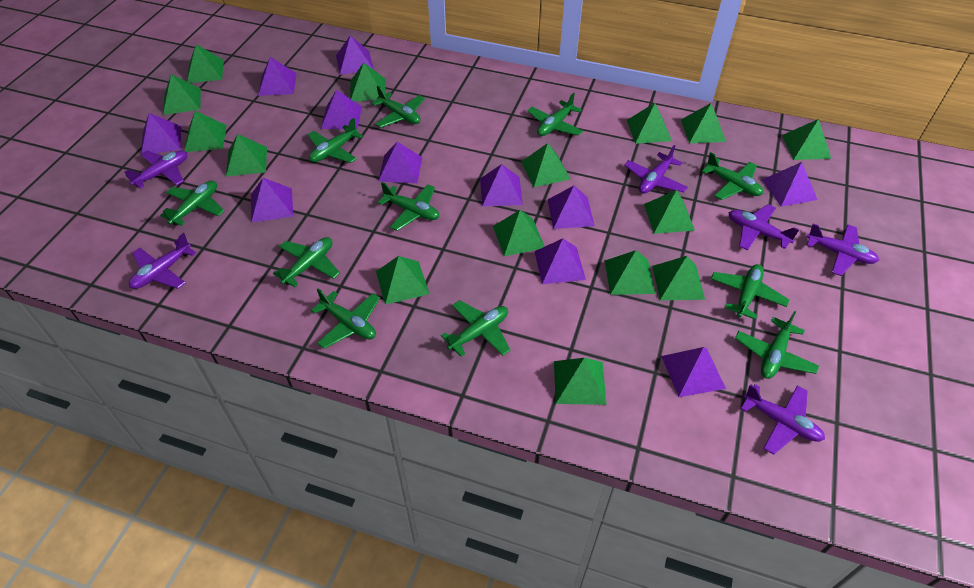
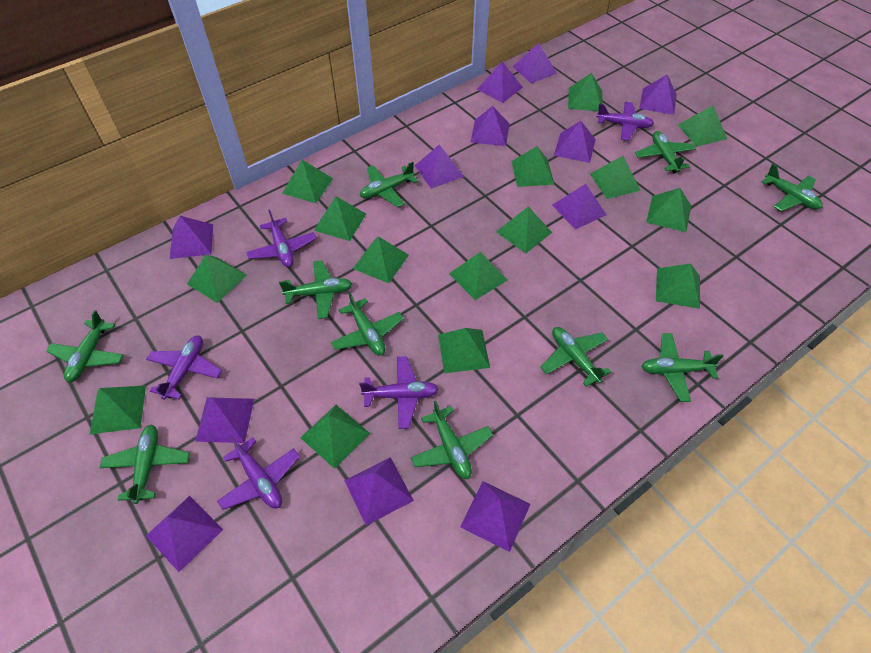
green plane: 11 -> 10
purple plane: 6 -> 5
purple pyramid: 11 -> 12

